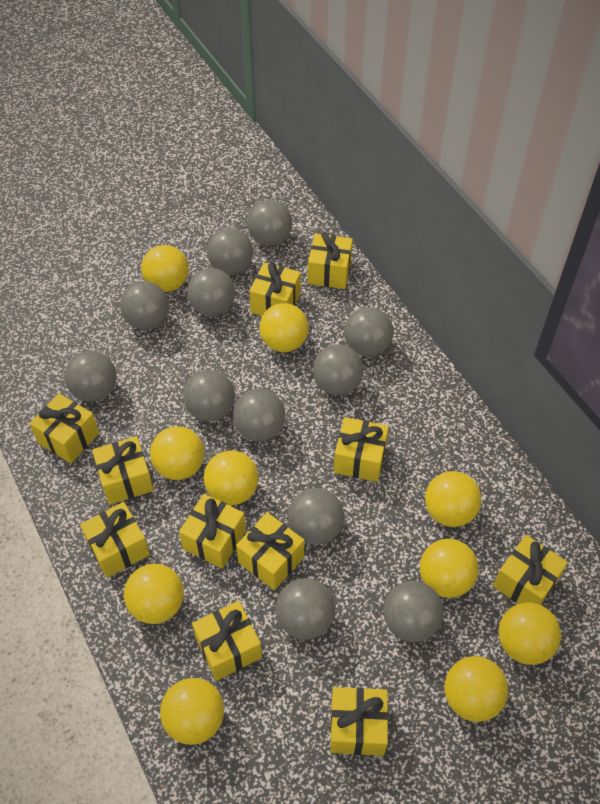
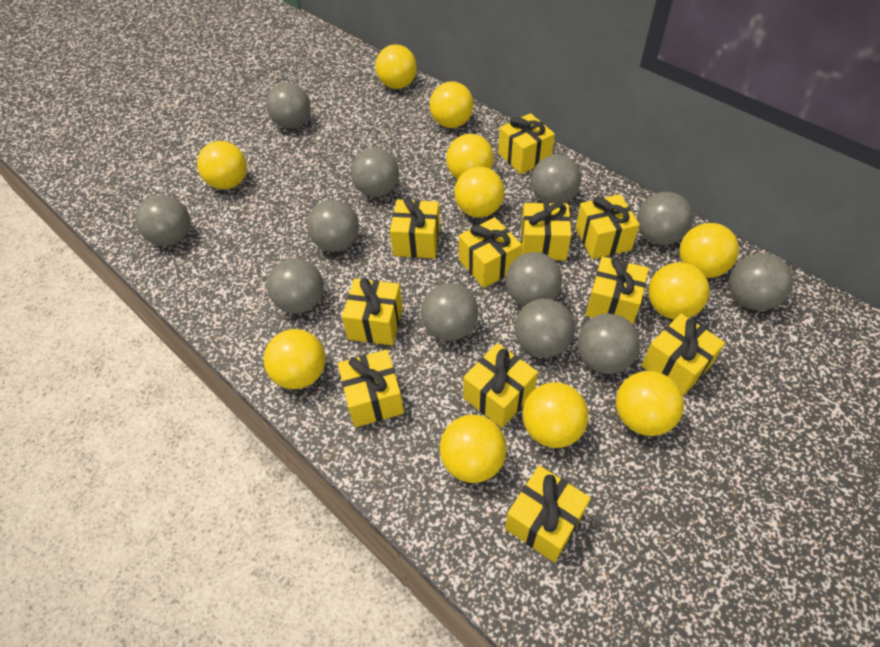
yellow ball: 10 -> 11

